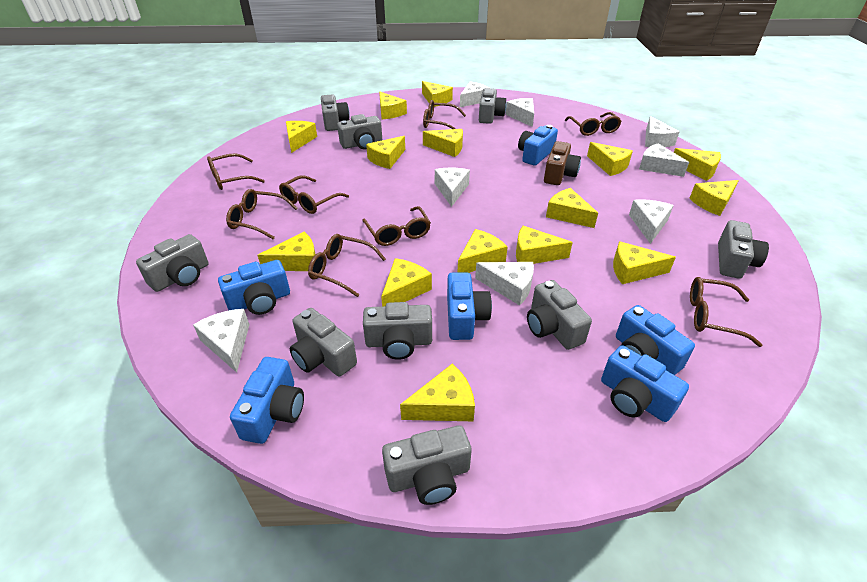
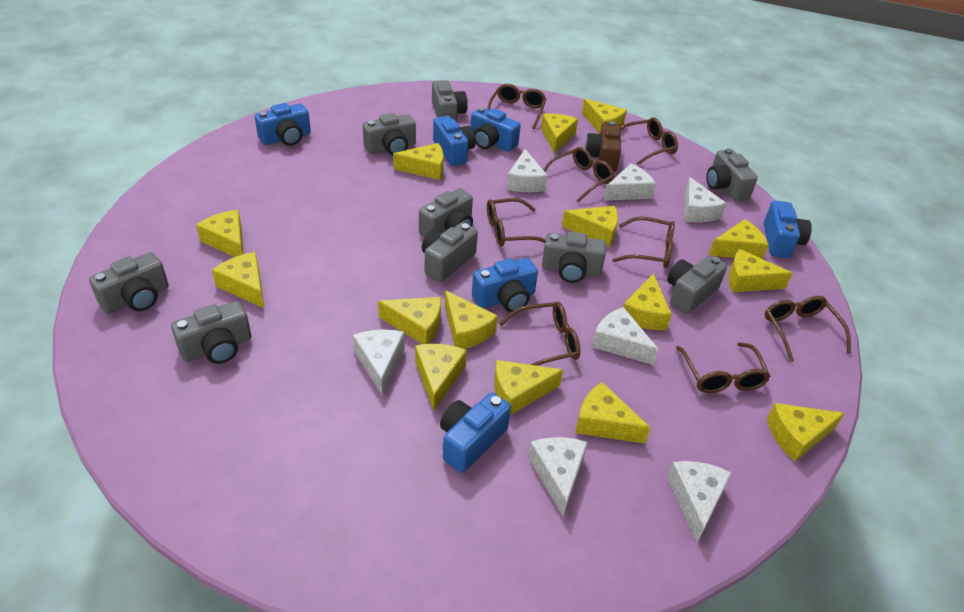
white cheese: 8 -> 7

